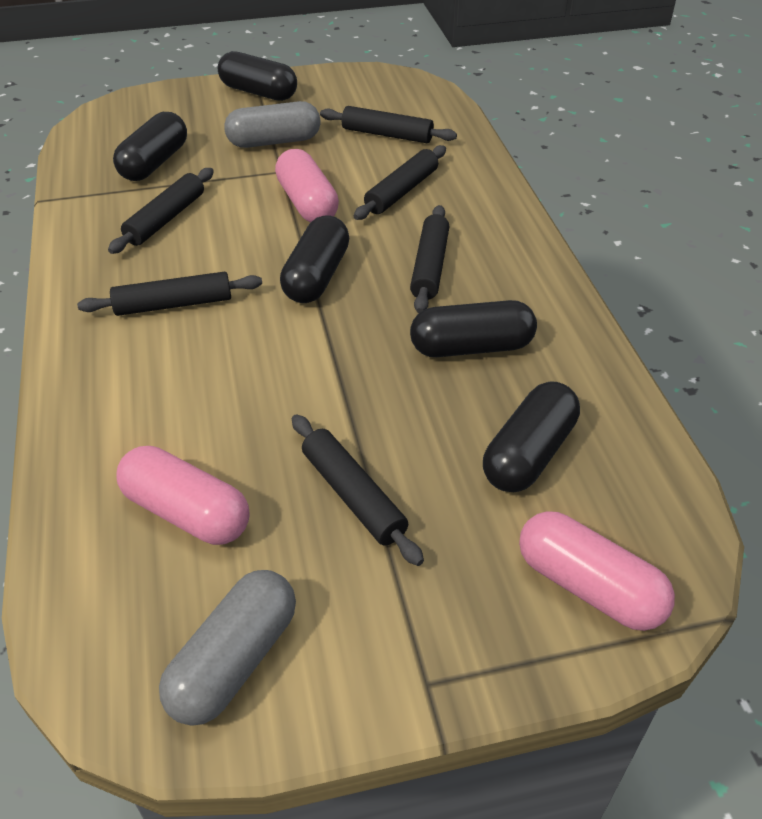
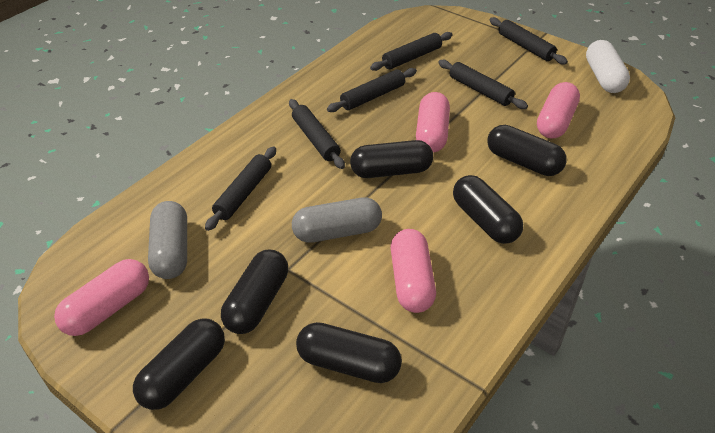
black capsule: 5 -> 6
pink capsule: 3 -> 4
white capsule: 0 -> 1

